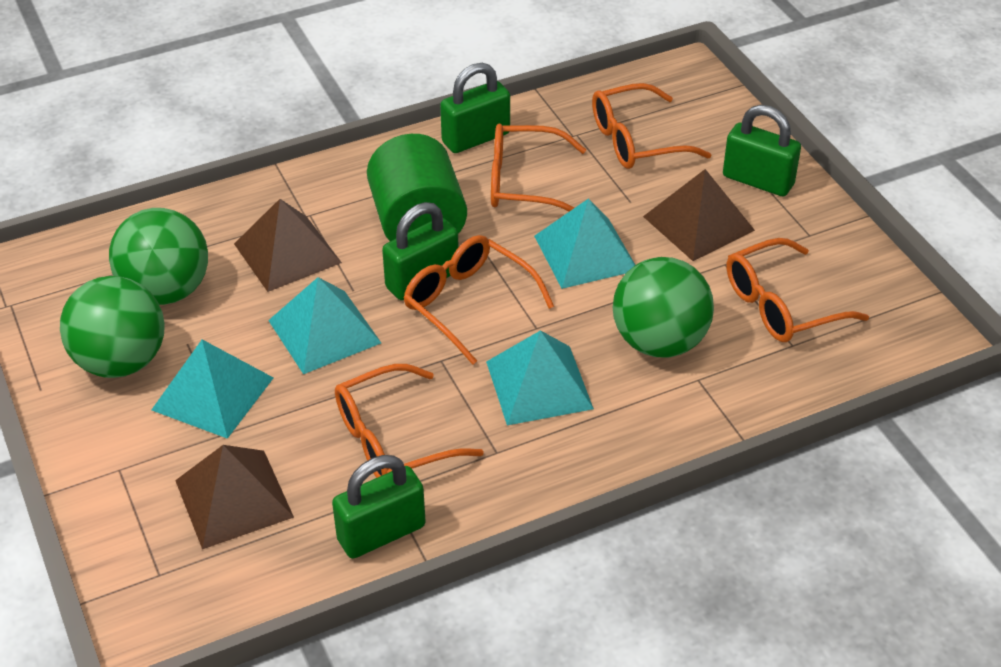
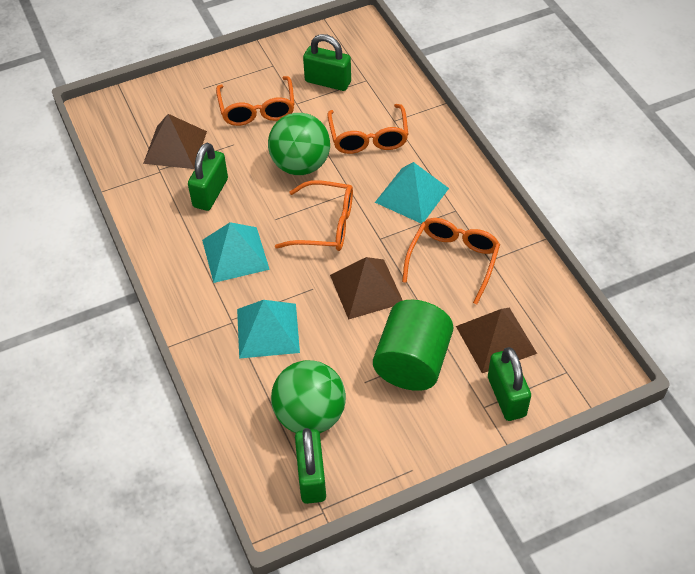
green ball: 3 -> 2
orange glasses: 5 -> 4
turquoise pyramid: 4 -> 3

